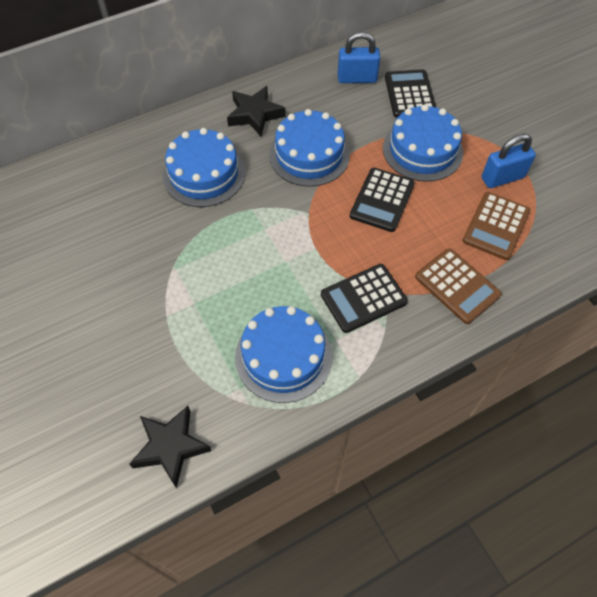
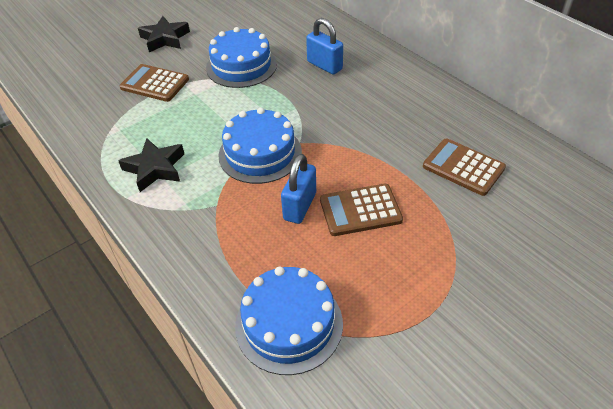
black calculator: 3 -> 0
blue cake: 4 -> 3
brown calculator: 2 -> 3

